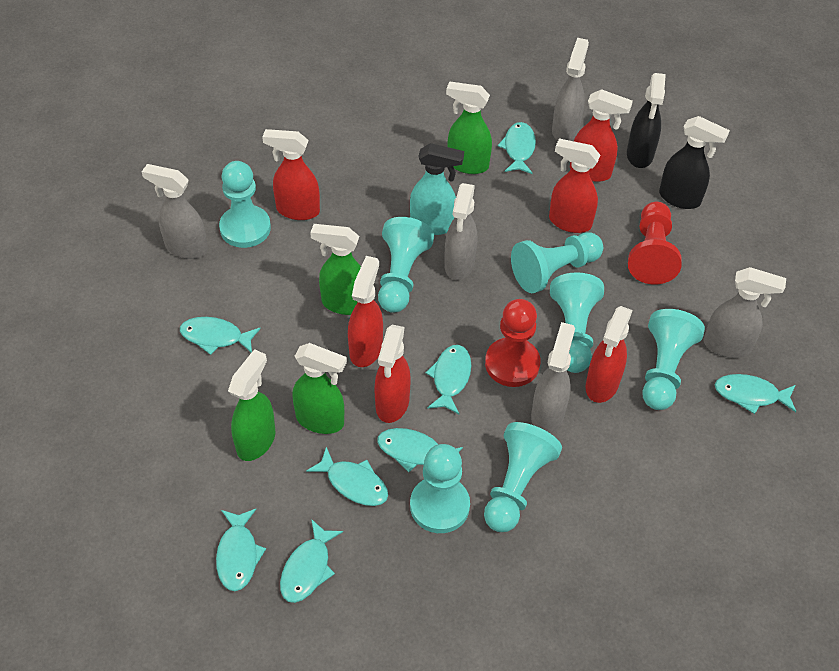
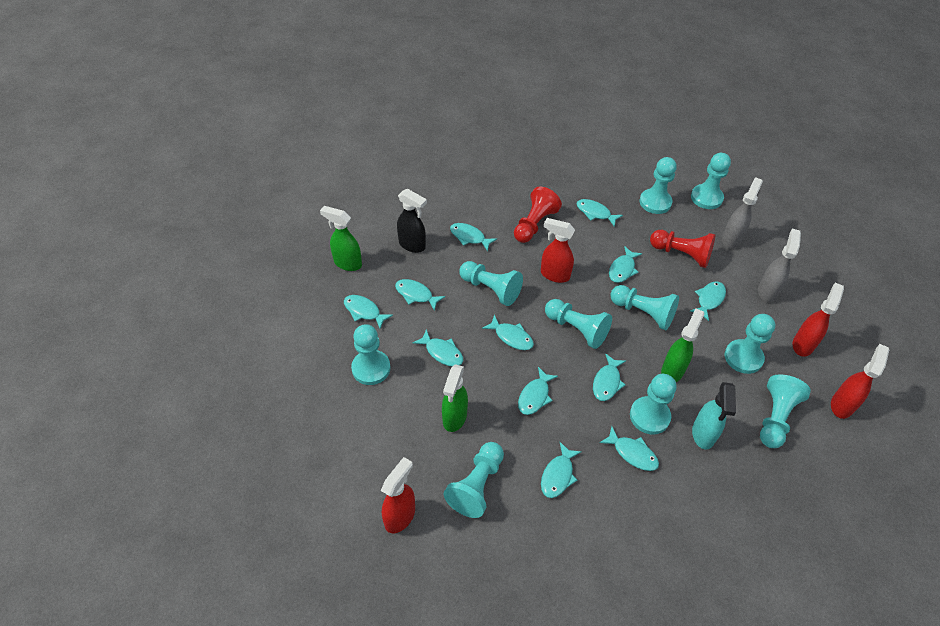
black spray bottle: 2 -> 1
green spray bottle: 4 -> 3
grey spray bottle: 5 -> 2
red spray bottle: 6 -> 4
turquoise fish: 8 -> 12
turquoise pawn: 7 -> 10

